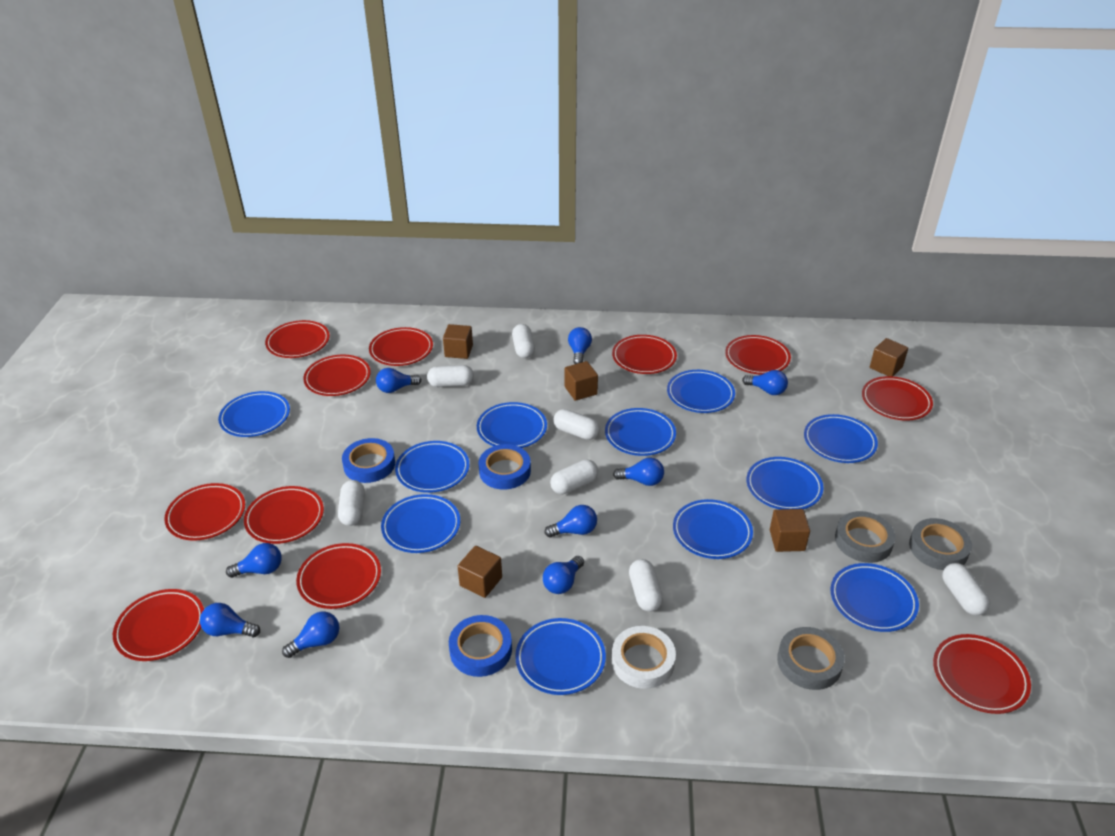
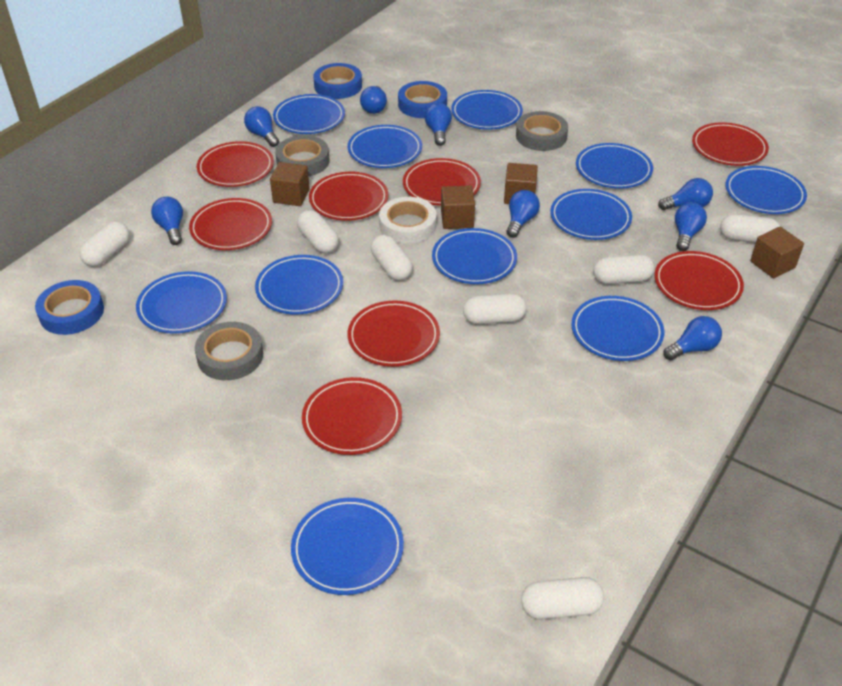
blue light bulb: 9 -> 8
brown cube: 5 -> 4
red plate: 11 -> 8

